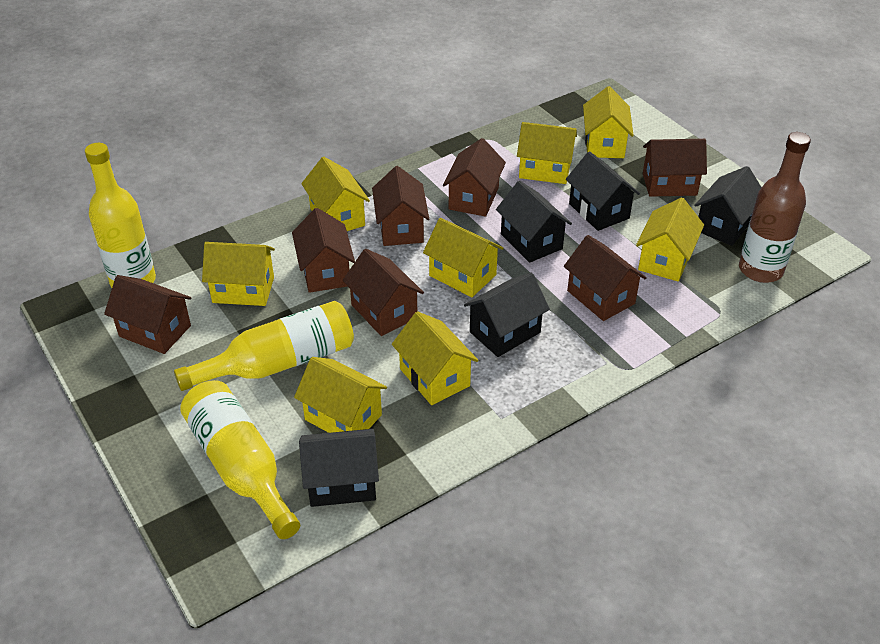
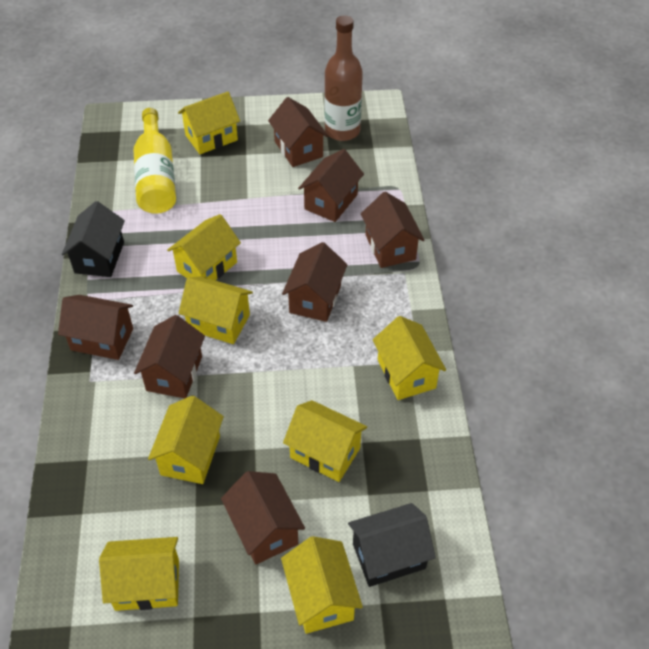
black house: 5 -> 2
yellow bottle: 3 -> 1

